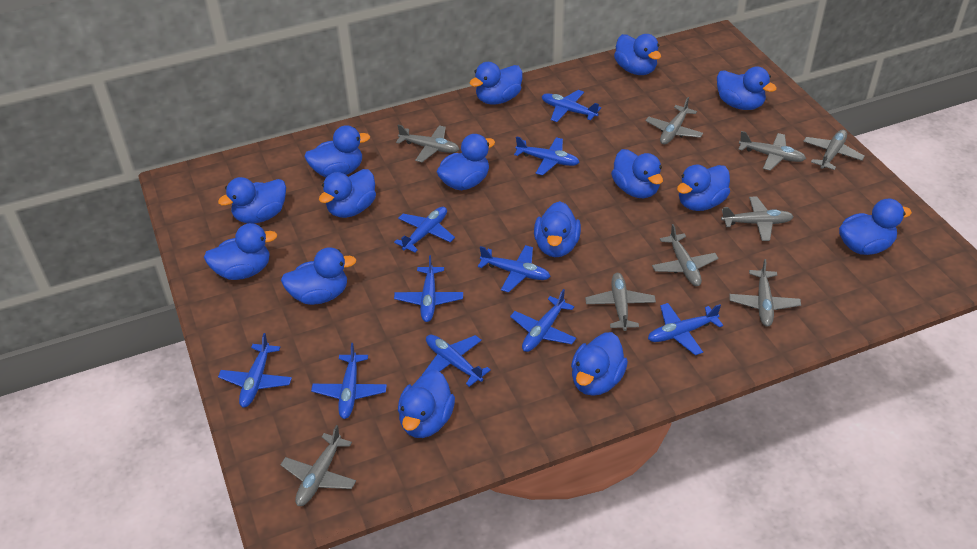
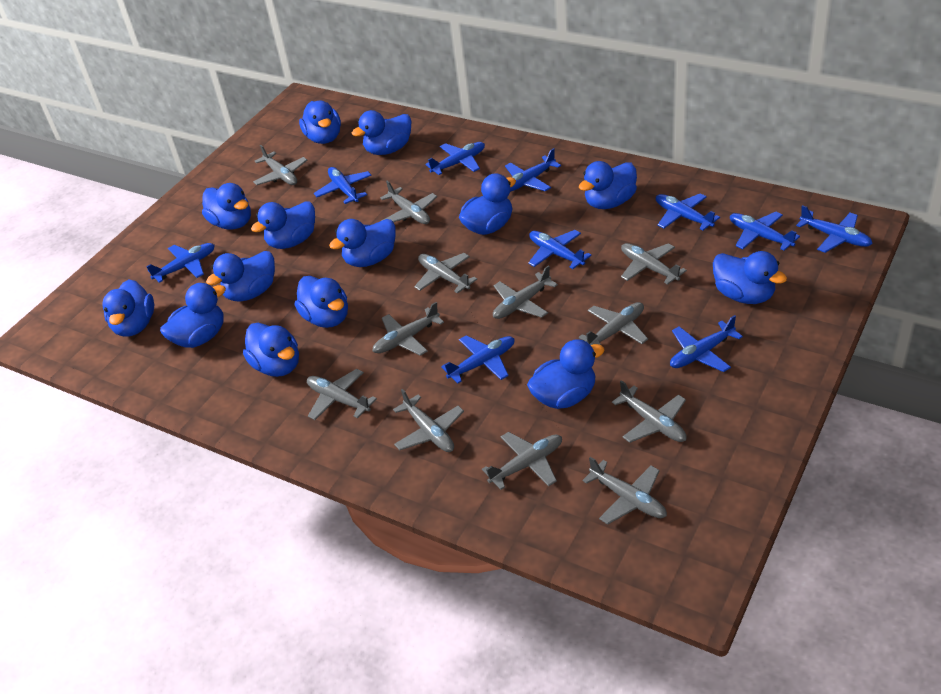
blue duck: 15 -> 14
grey plane: 9 -> 12

